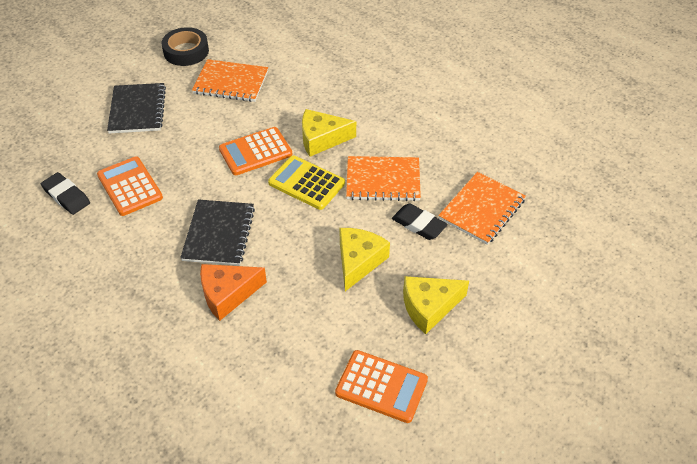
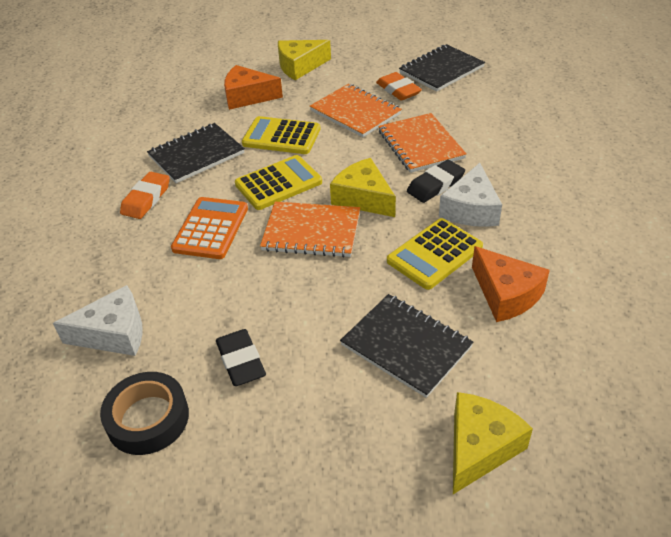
black notebook: 2 -> 3
orange calculator: 3 -> 1
orange cheese: 1 -> 2
orange eraser: 0 -> 2
white cheese: 0 -> 2
yellow calculator: 1 -> 3

